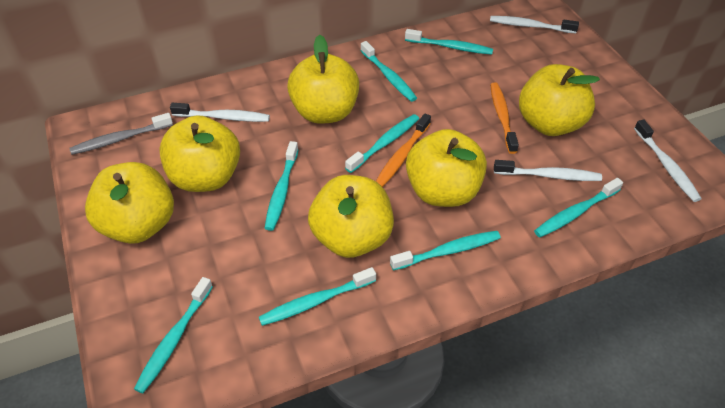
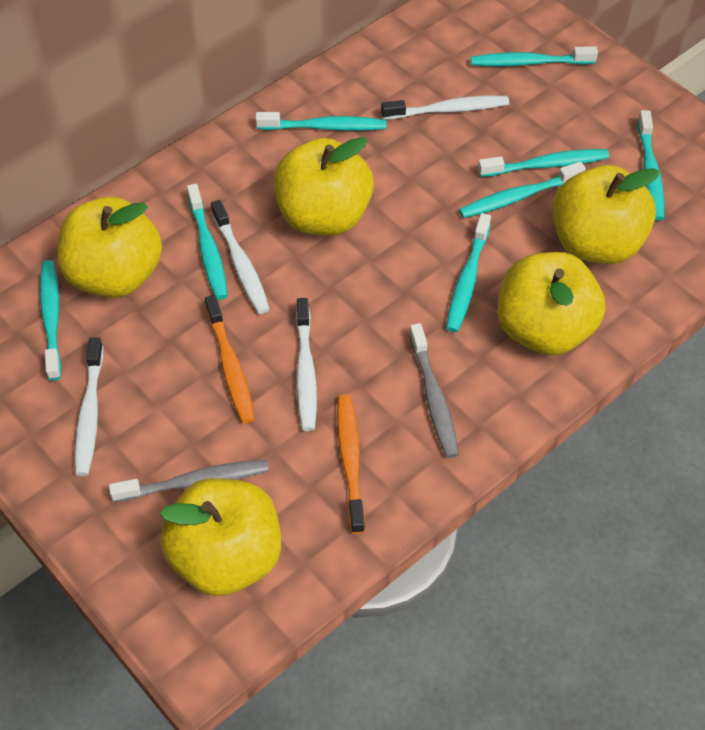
grey toothbrush: 1 -> 2
yellow apple: 6 -> 5

